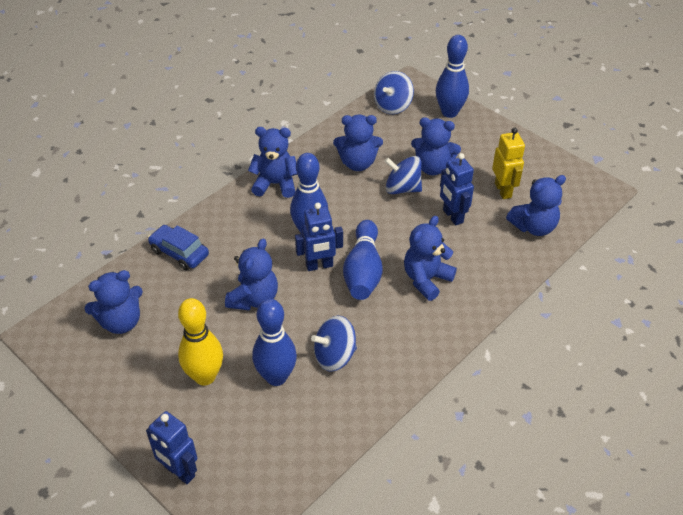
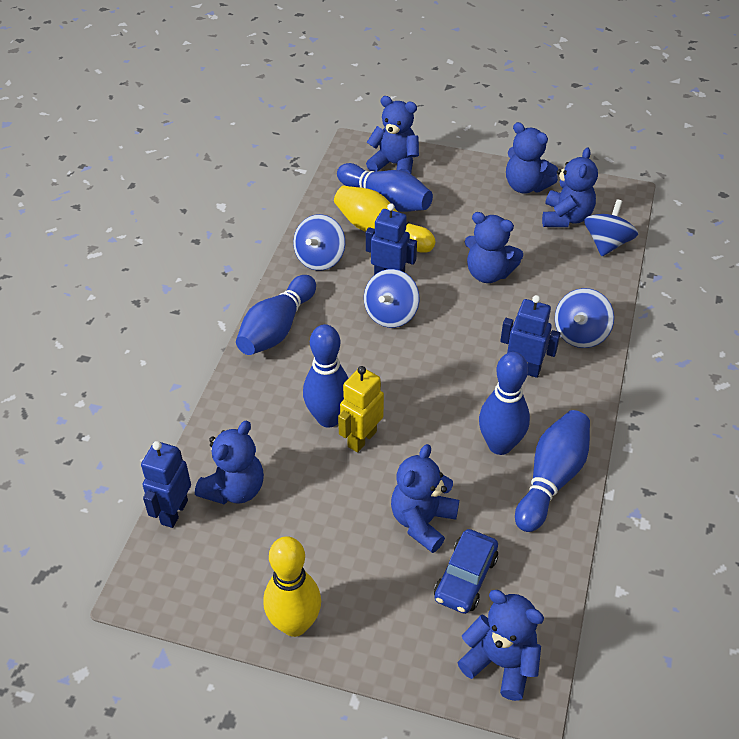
blue bowling pin: 4 -> 5
blue spinning top: 3 -> 4
yellow bowling pin: 1 -> 2

